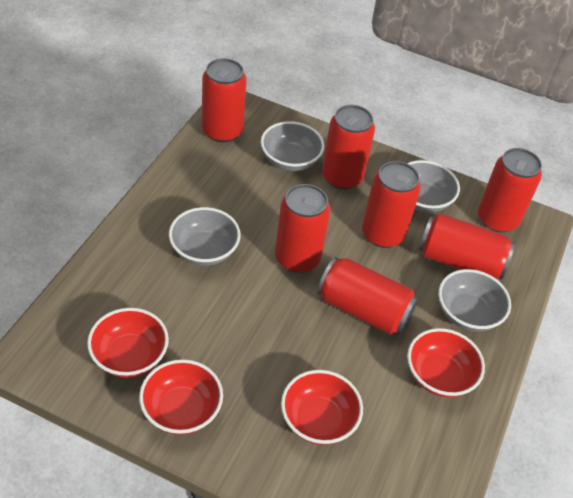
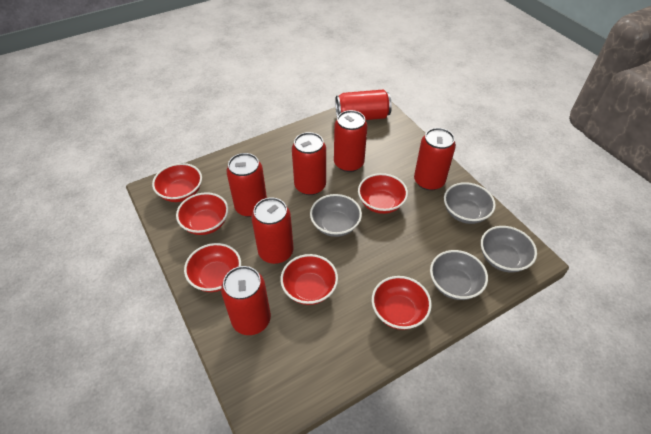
red bowl: 4 -> 6

